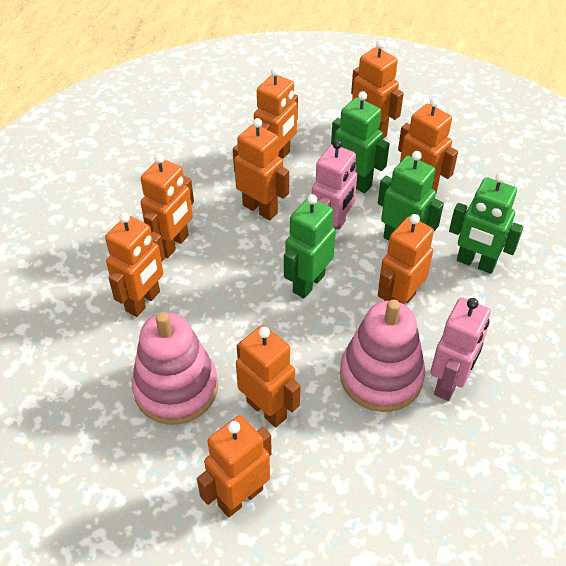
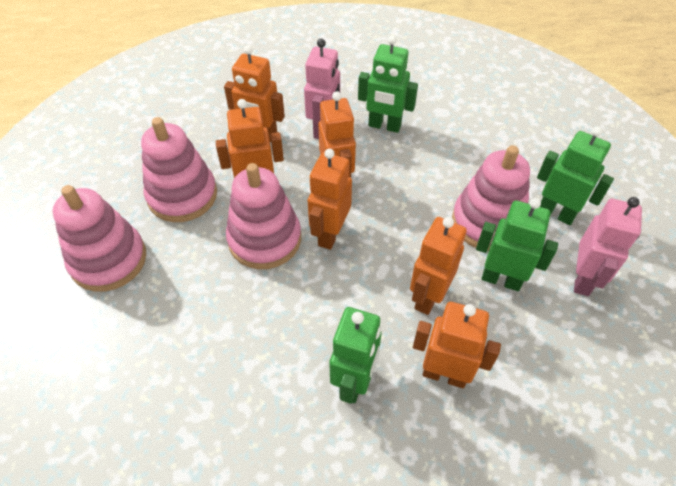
orange robot: 9 -> 6
pink stacking toy: 2 -> 4

